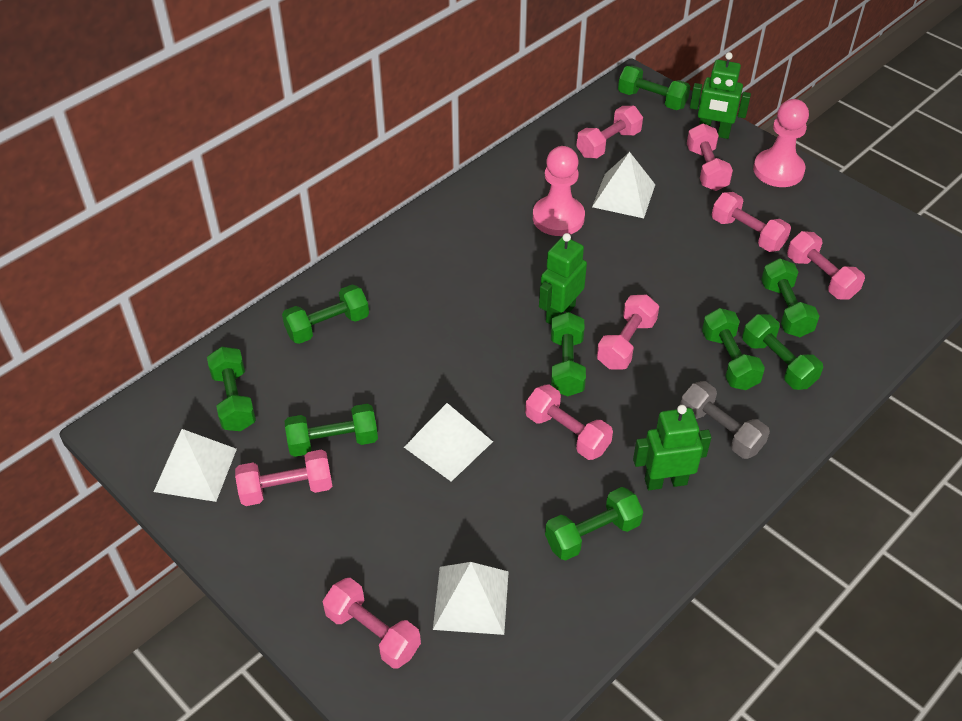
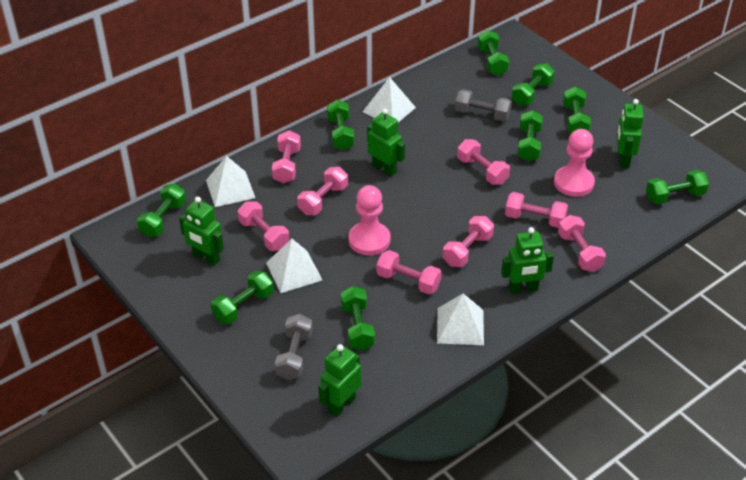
green robot: 3 -> 5
grey dumbbell: 1 -> 2

